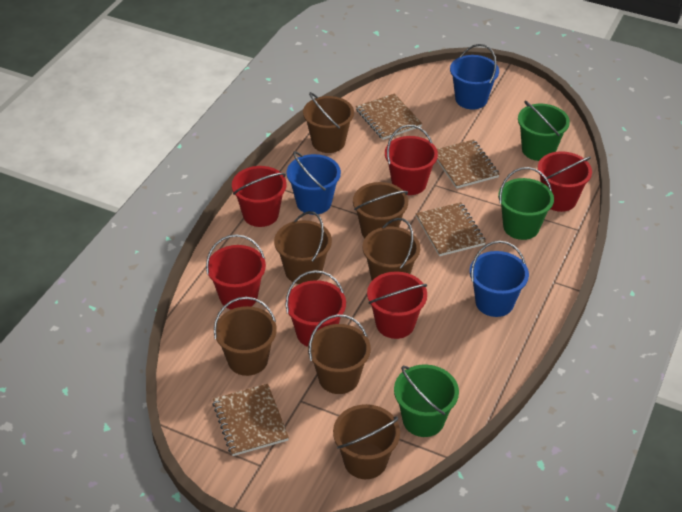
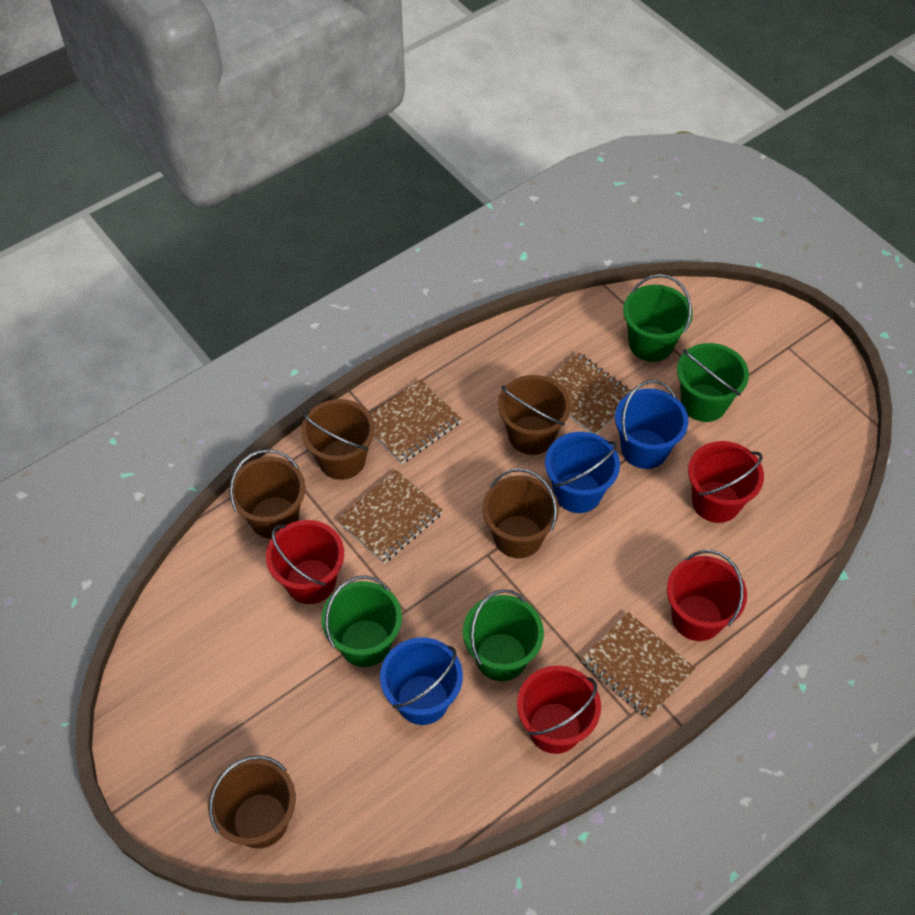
brown bucket: 7 -> 5
green bucket: 3 -> 4
red bucket: 6 -> 4

